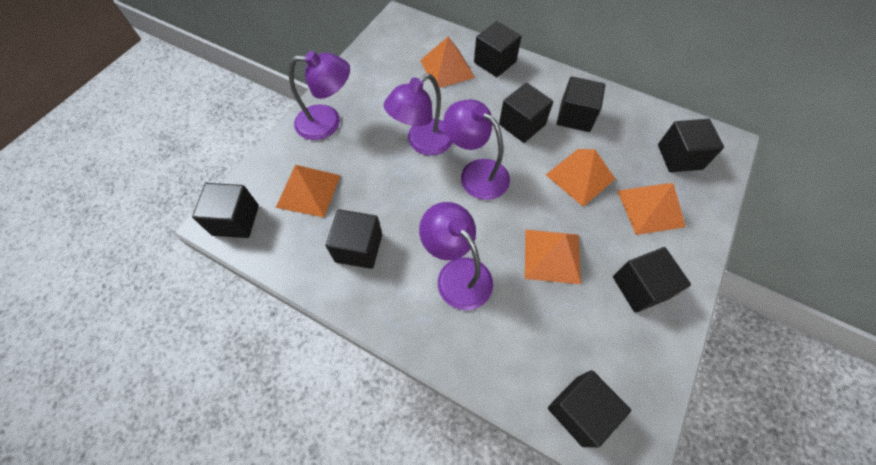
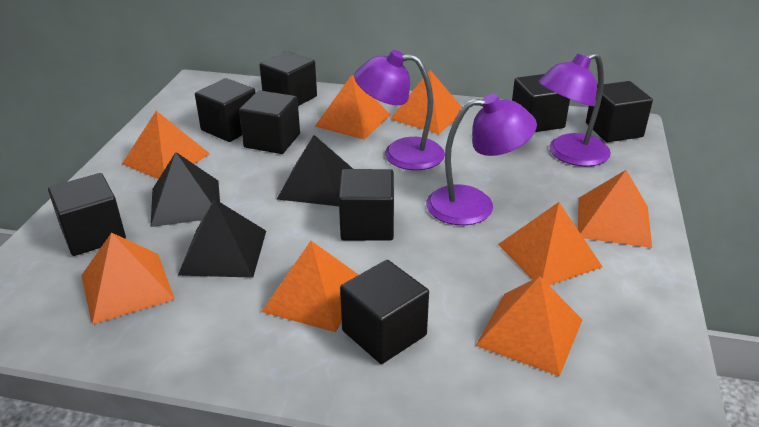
black pyramid: 0 -> 3
orange pyramid: 5 -> 8
purple lamp: 4 -> 3

